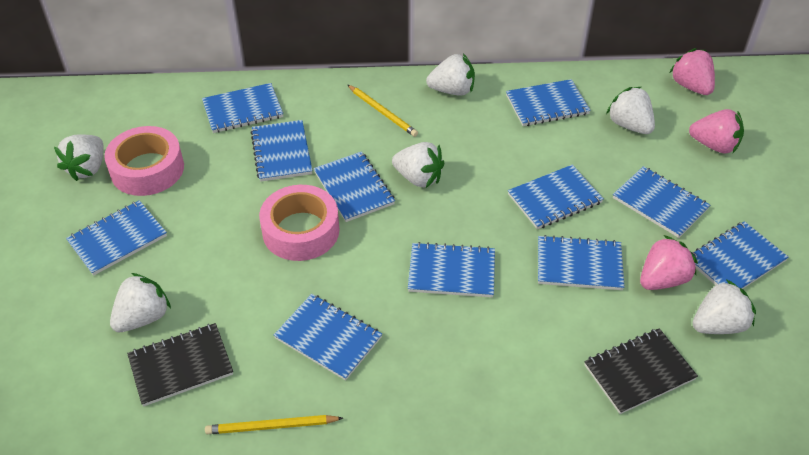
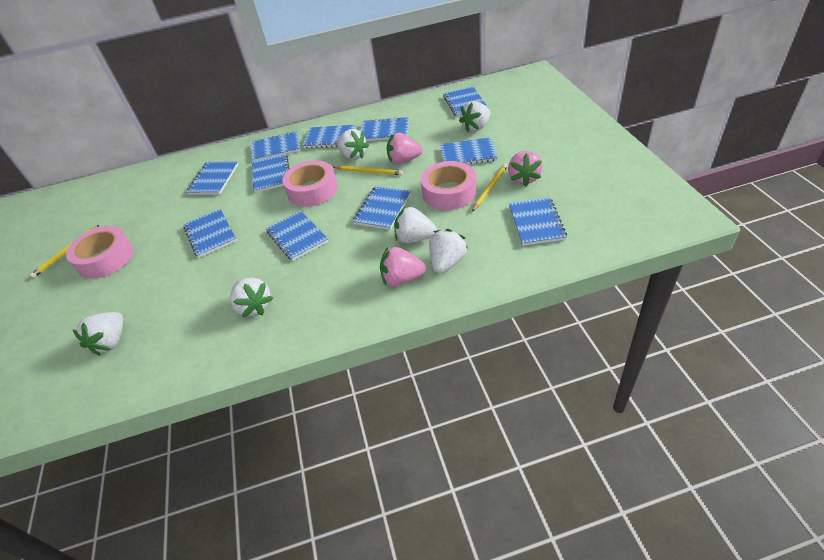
black notebook: 2 -> 0
pink tape: 2 -> 3
yellow pencil: 2 -> 3

